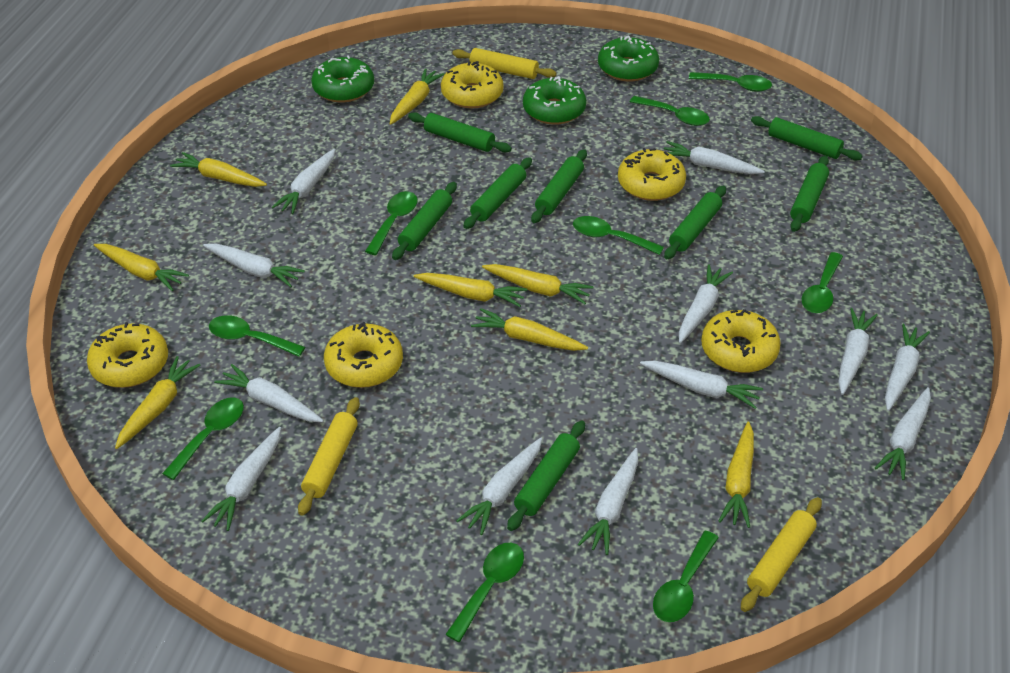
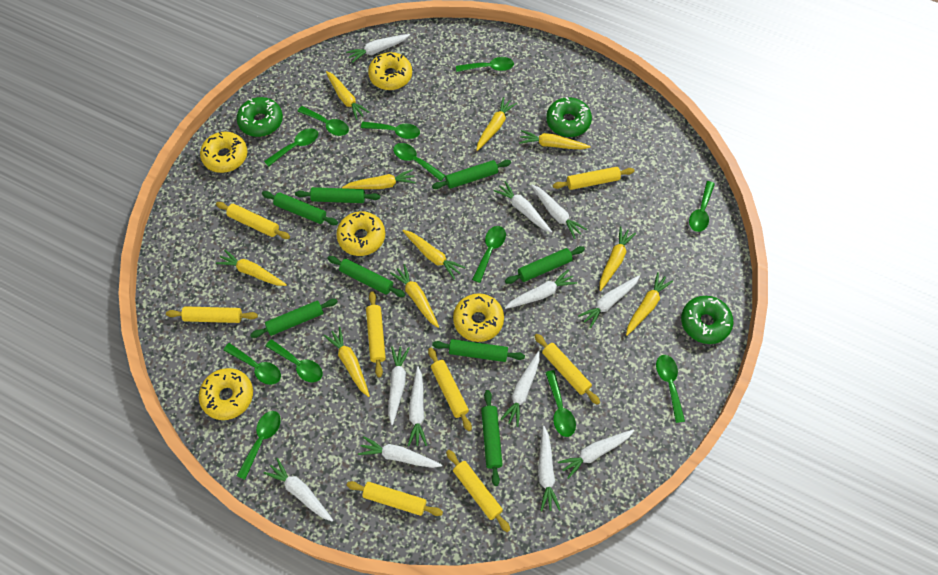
green spoon: 9 -> 12
yellow carrot: 8 -> 10
yellow rolling pin: 3 -> 8

